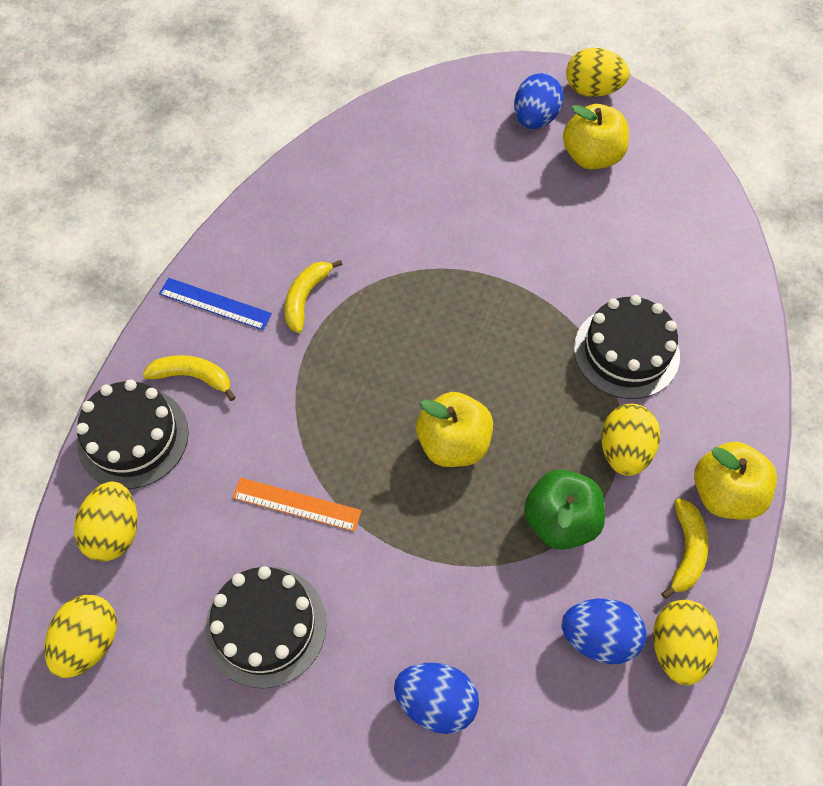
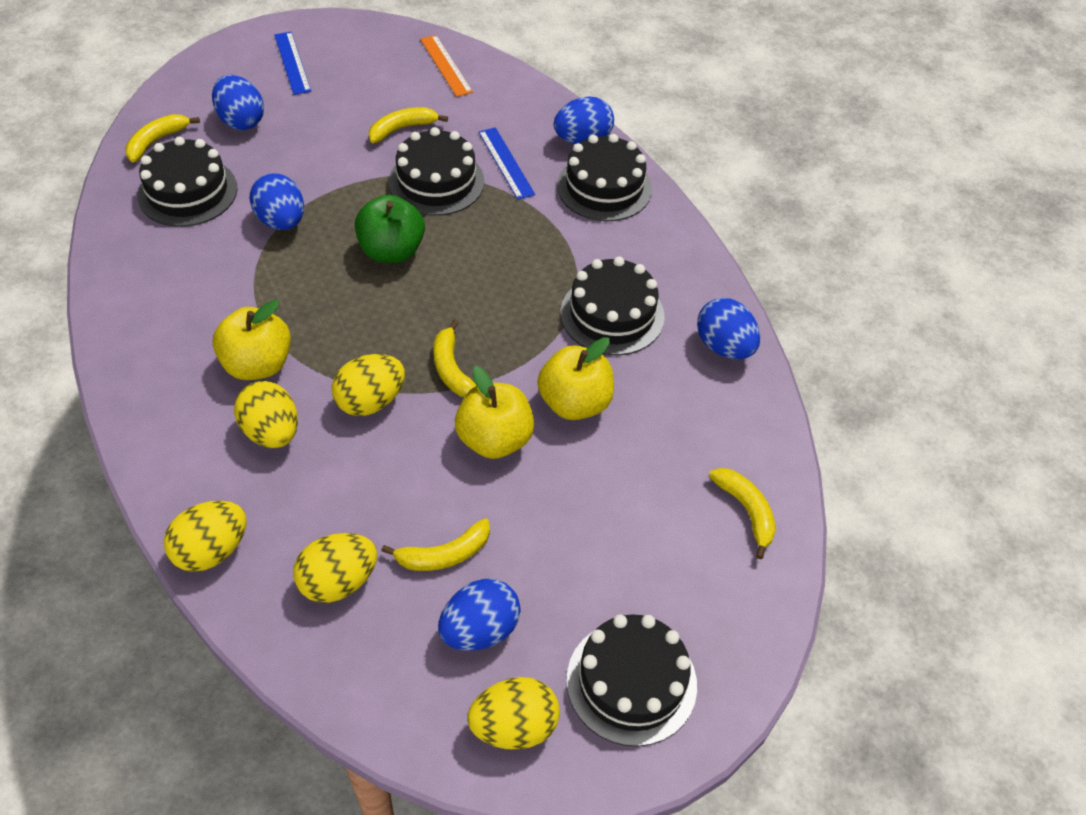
black cake: 3 -> 5
blue egg: 3 -> 5
blue ruler: 1 -> 2
yellow banana: 3 -> 5

